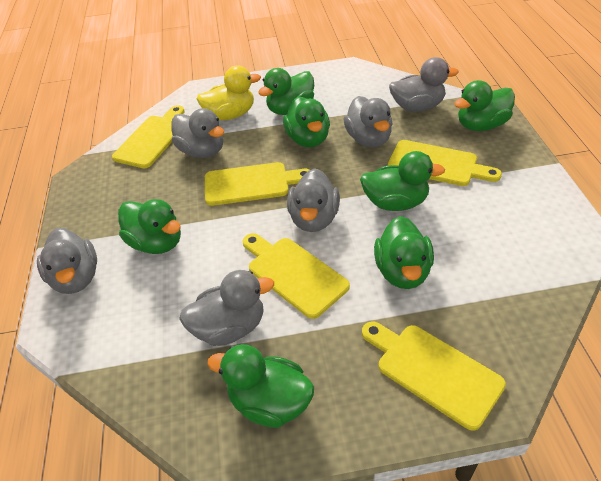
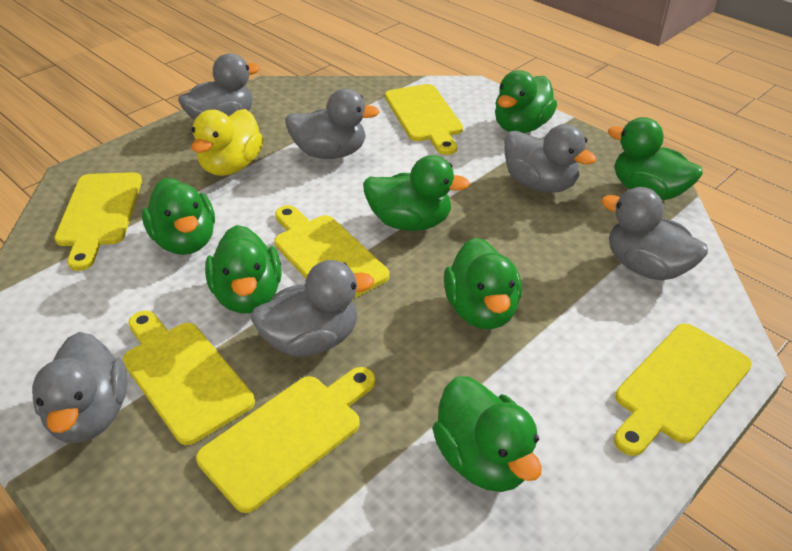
yellow cutting board: 5 -> 6

